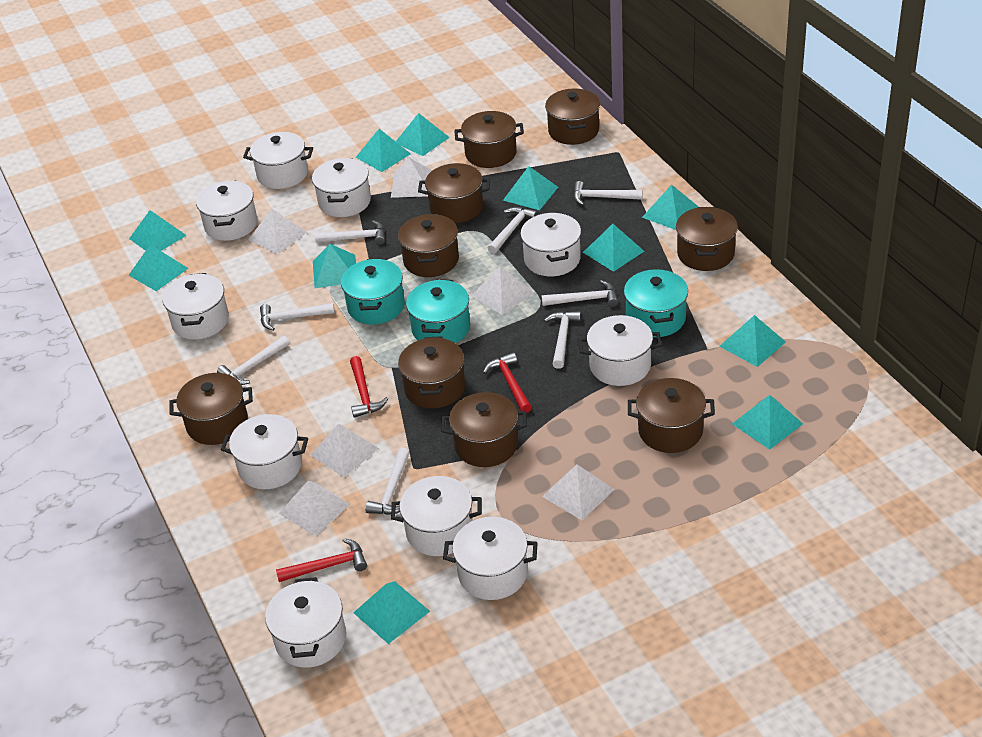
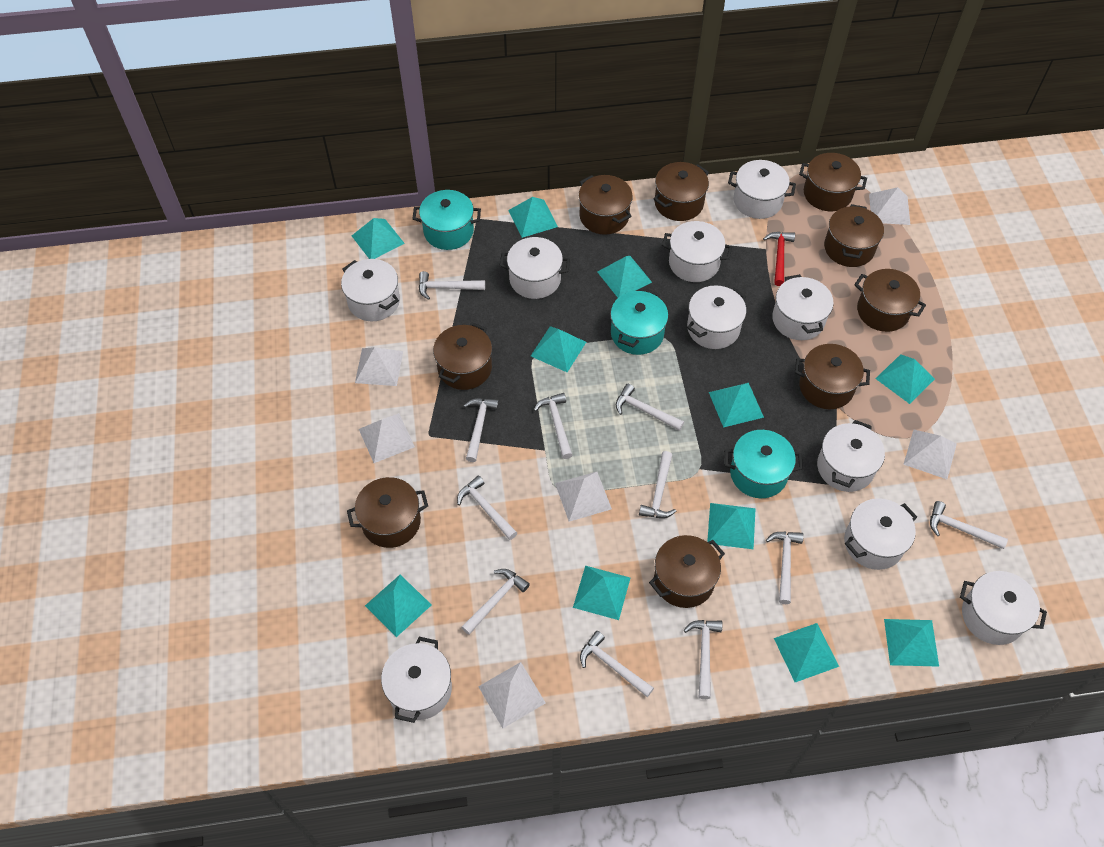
red hammer: 3 -> 1
white hammer: 8 -> 11

